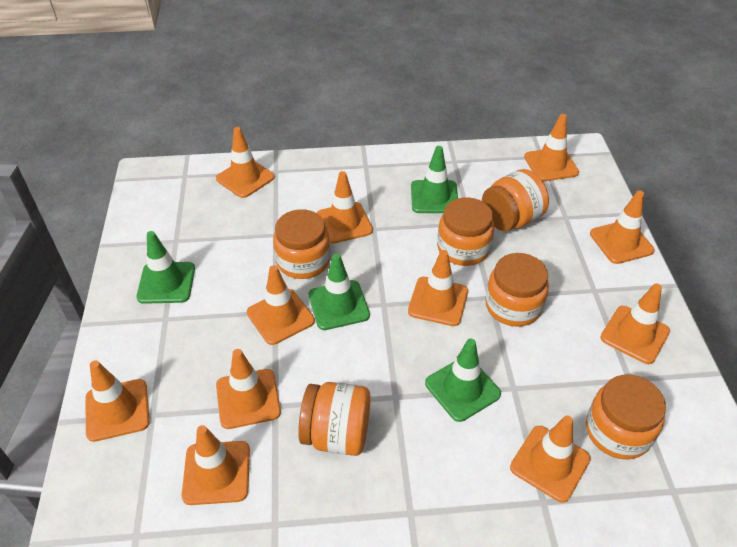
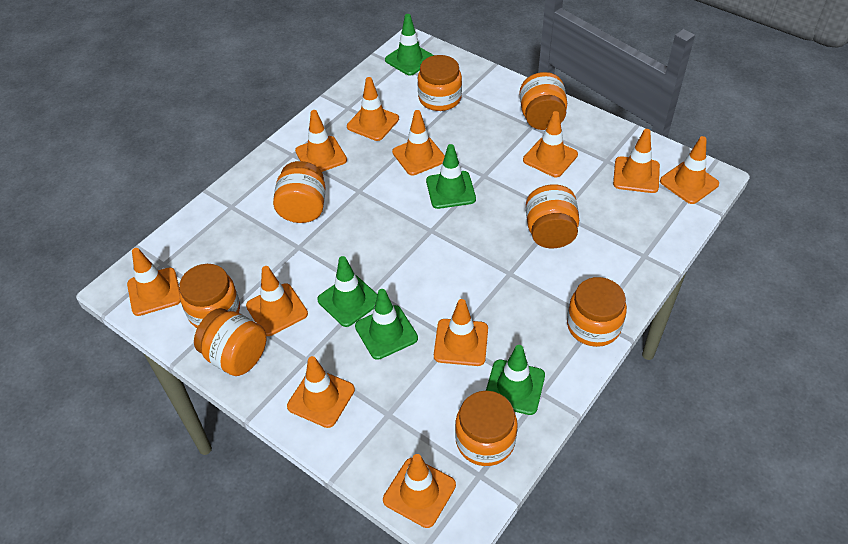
green traffic cone: 4 -> 5
orange jar: 6 -> 8

